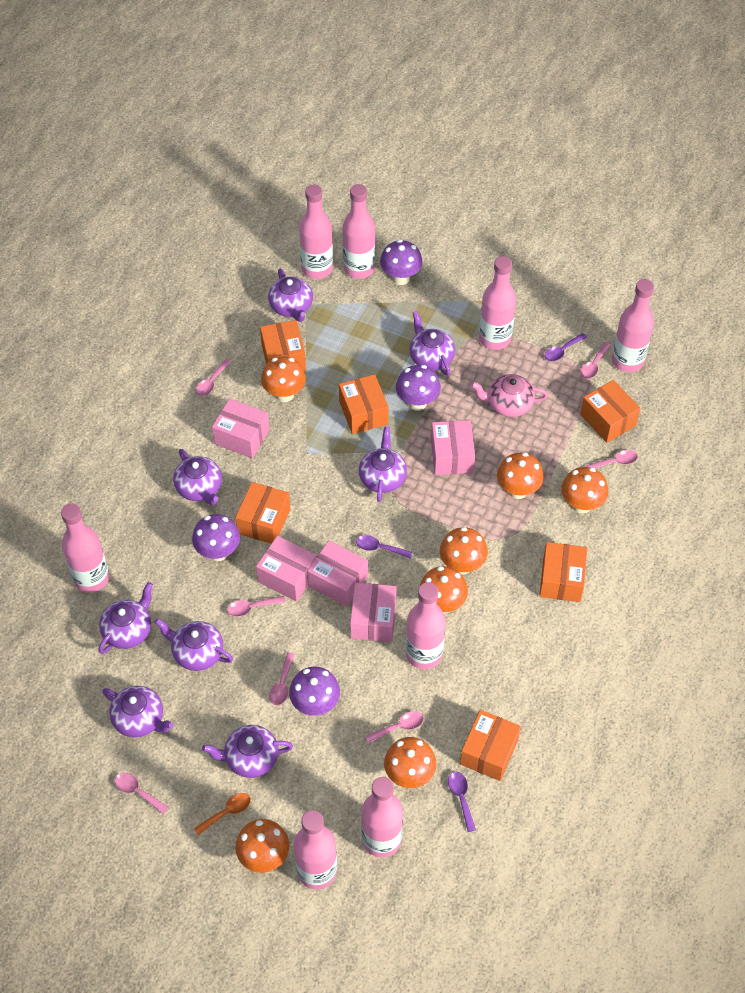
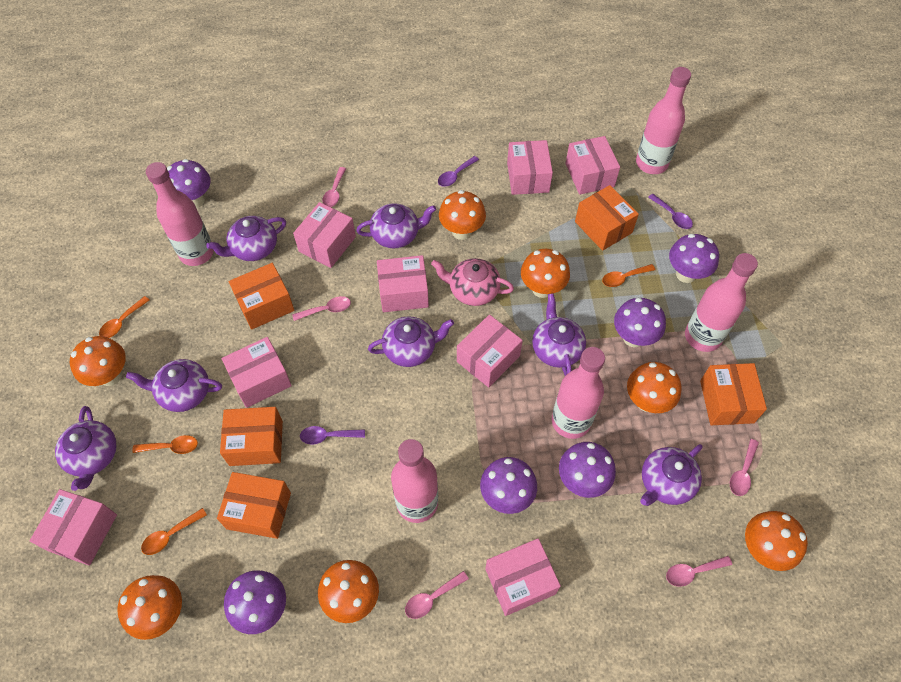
orange box: 6 -> 5
orange spoon: 1 -> 4
pink bottle: 8 -> 5
pink box: 5 -> 8
pink spoon: 7 -> 5
purple mushroom: 4 -> 6
purple teapot: 8 -> 7

